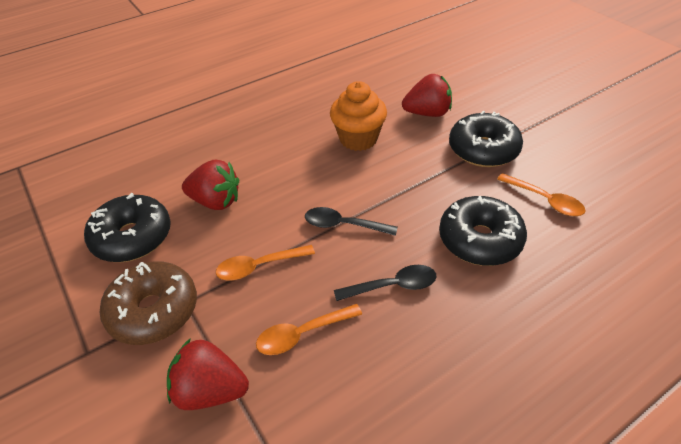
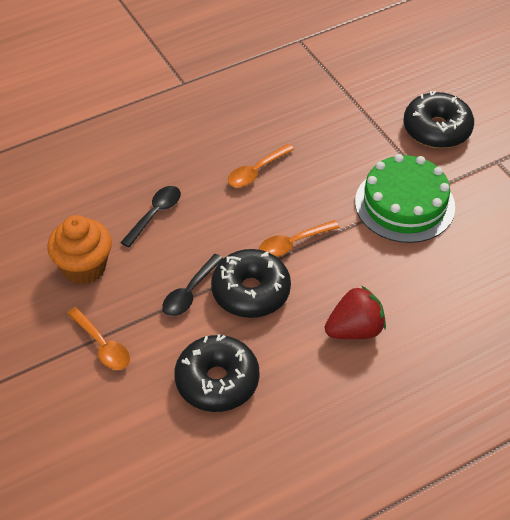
brown donut: 1 -> 0
green cake: 0 -> 1
red strawberry: 3 -> 1

